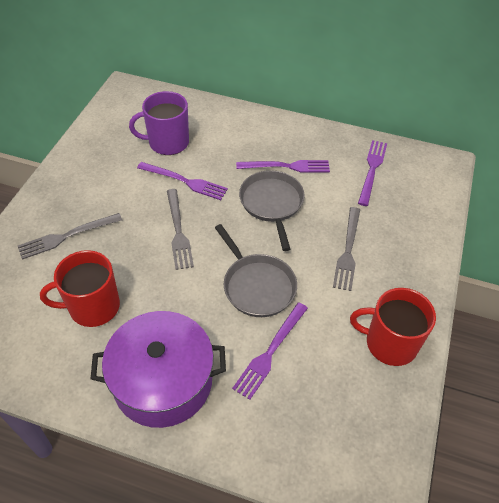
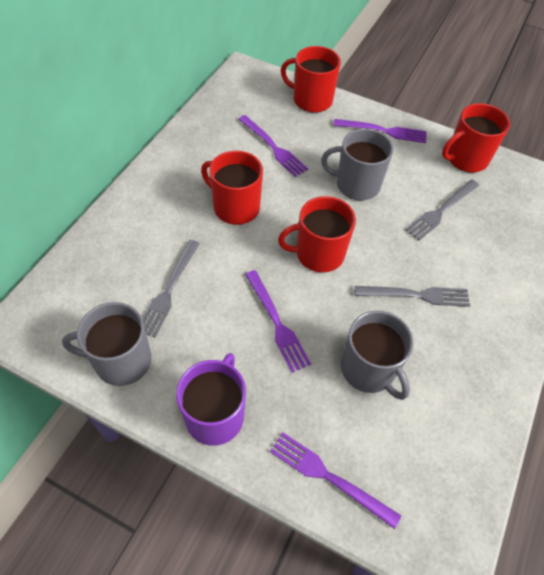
grey mug: 0 -> 3
grey pan: 2 -> 0
purple pot: 1 -> 0
red mug: 2 -> 4

